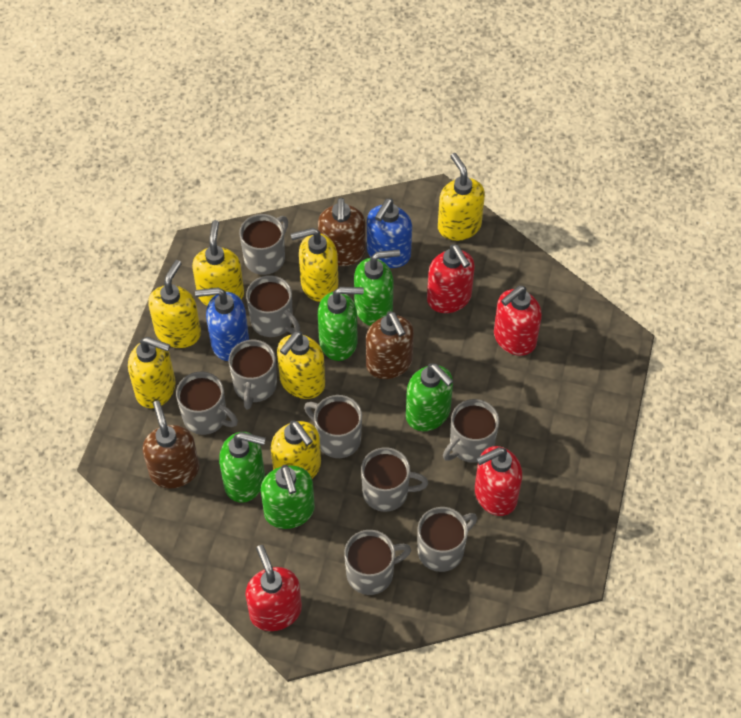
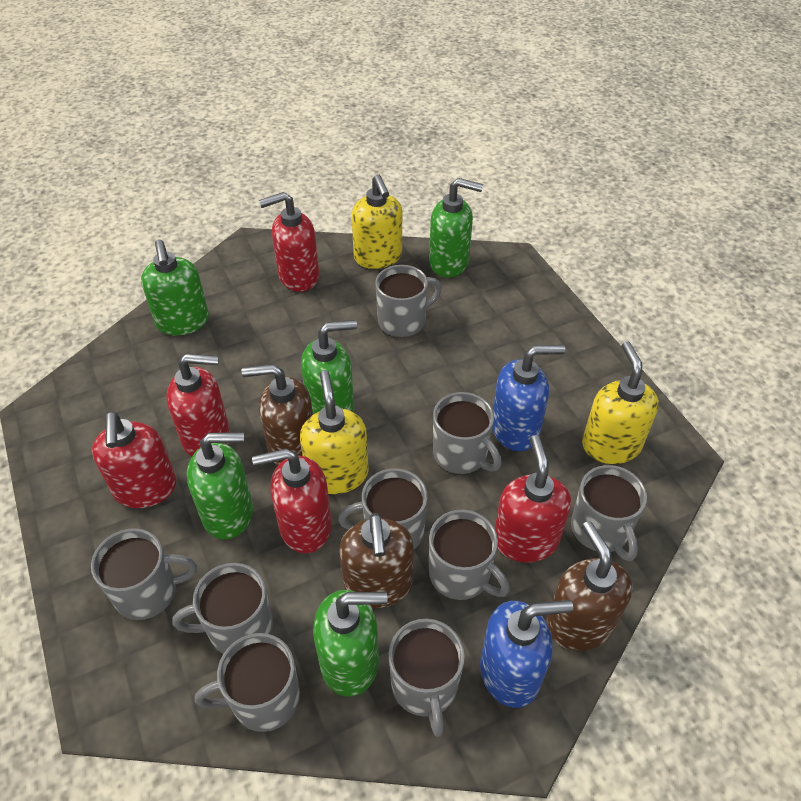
red soap dispenser: 4 -> 5
yellow soap dispenser: 7 -> 3

